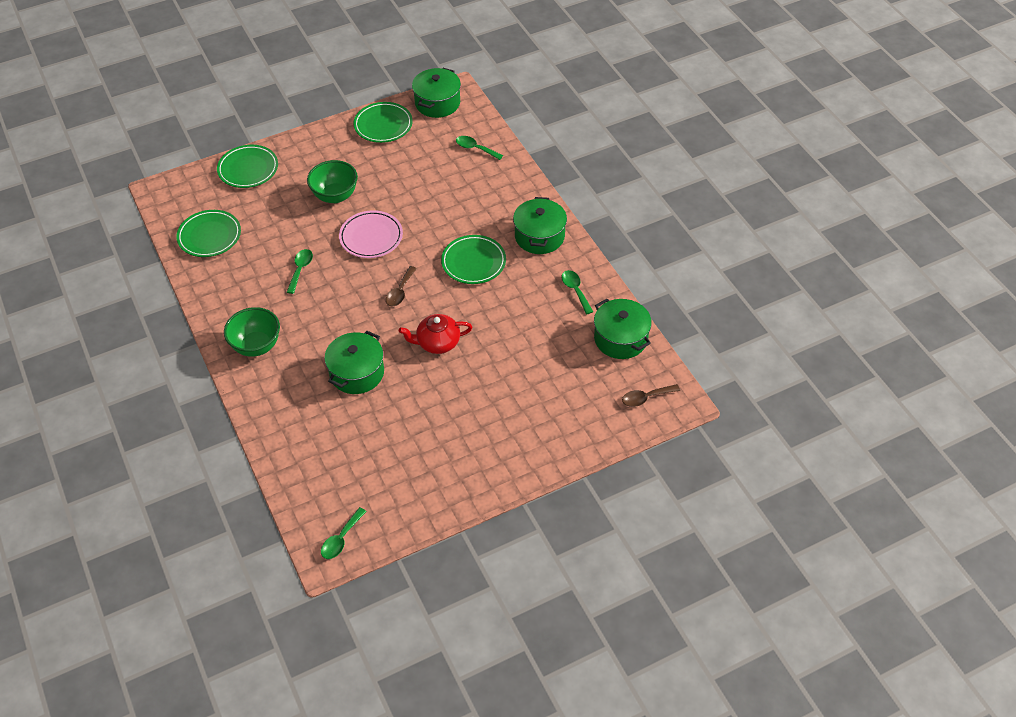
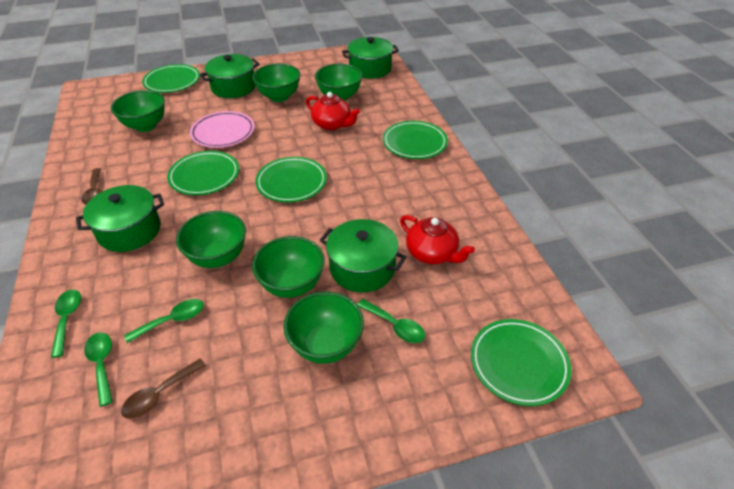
green bowl: 2 -> 6
green plate: 4 -> 5
red teapot: 1 -> 2

